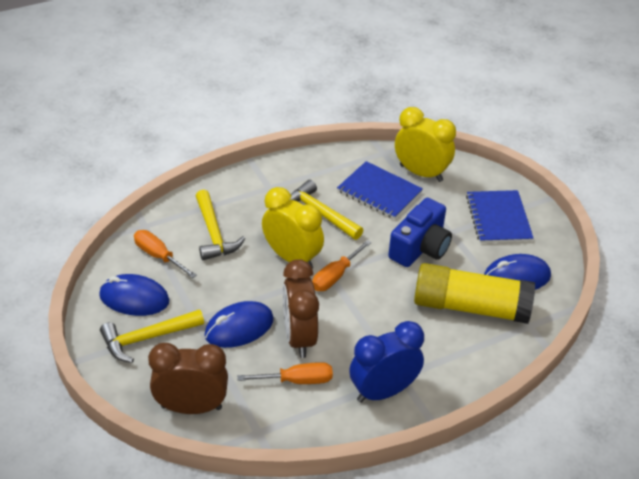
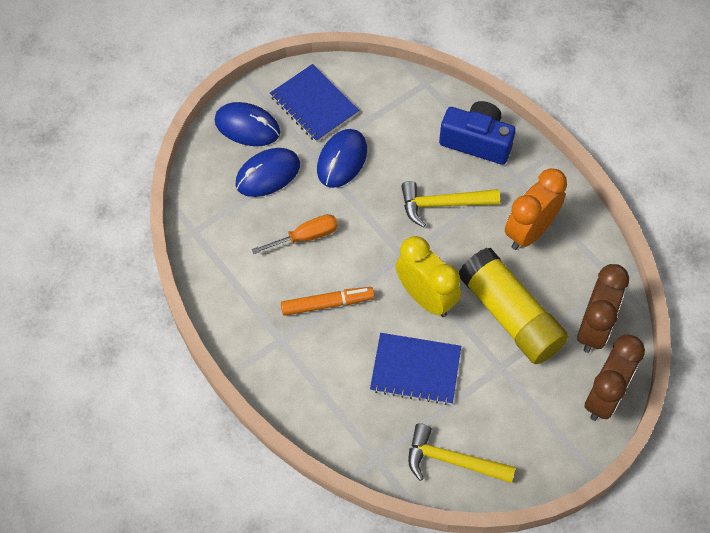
blue clock: 1 -> 0
orange clock: 0 -> 1
orange marker: 0 -> 1
orange screwdriver: 3 -> 1
yellow clock: 2 -> 1
yellow hammer: 3 -> 2

